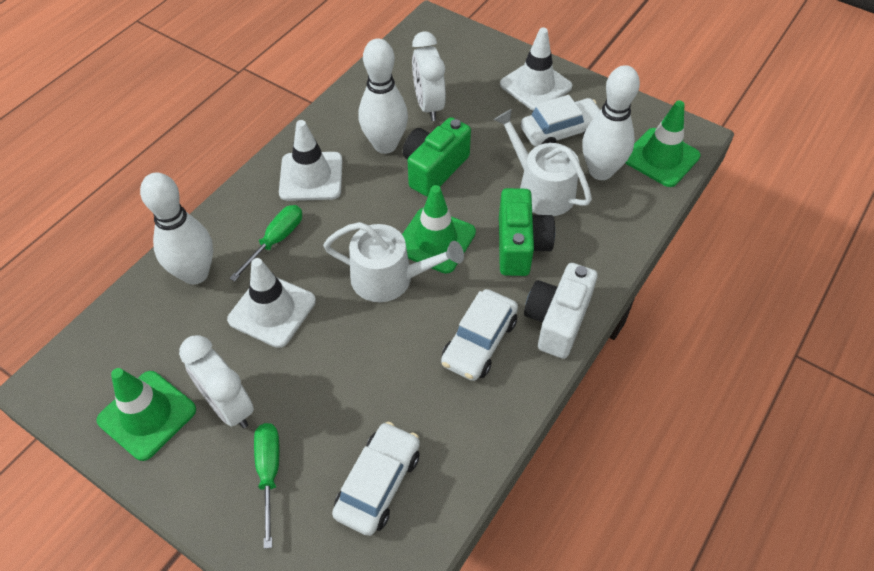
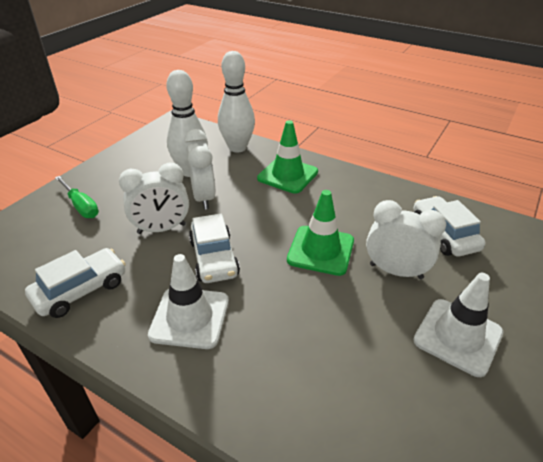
green camera: 2 -> 0
green screwdriver: 2 -> 1
green traffic cone: 3 -> 2
white bowling pin: 3 -> 2
white camera: 1 -> 0
white clock: 2 -> 3
white traffic cone: 3 -> 2
white watering can: 2 -> 0

